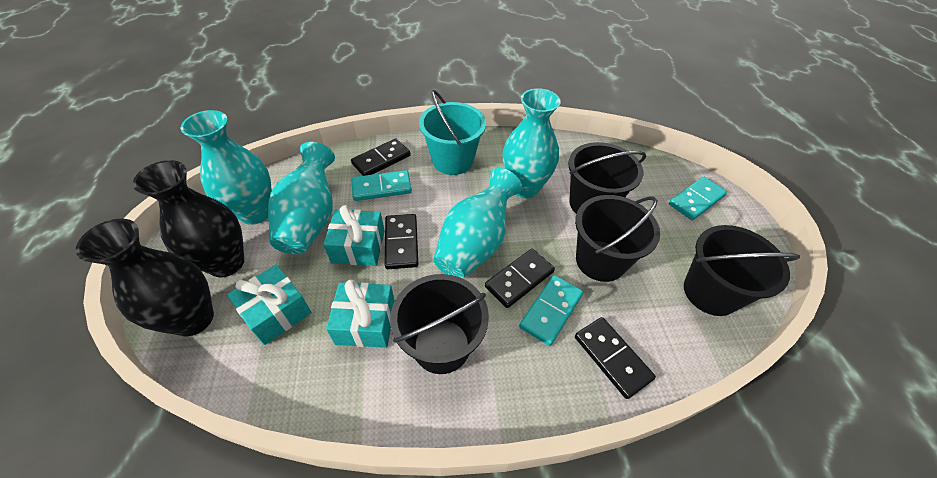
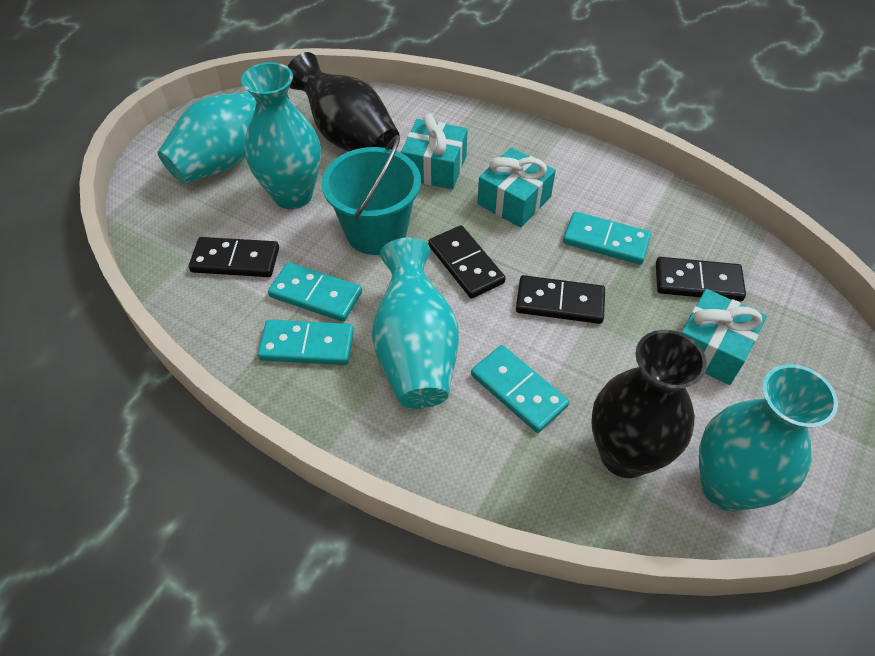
black bucket: 4 -> 0
turquoise domino: 3 -> 4

